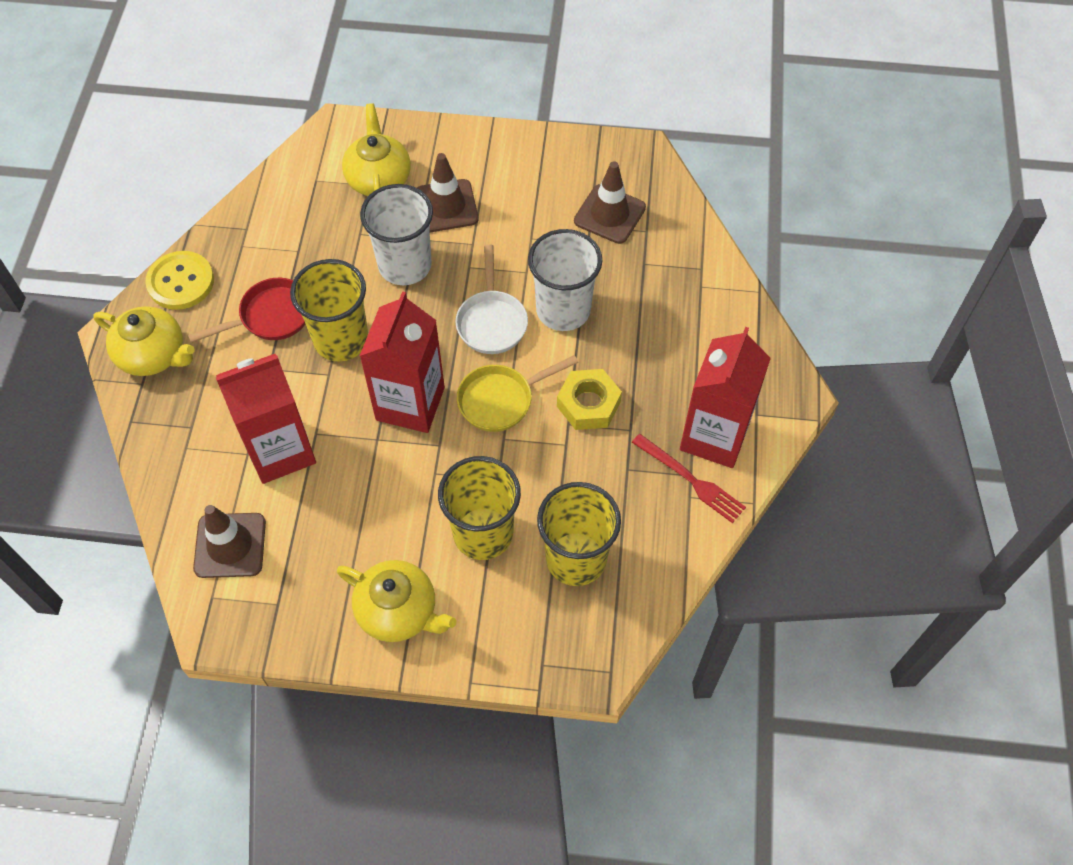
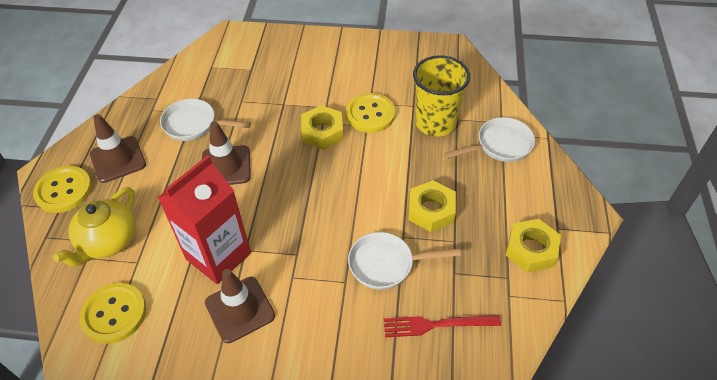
red carton: 3 -> 1
red pan: 1 -> 0
white cup: 2 -> 0
white pan: 1 -> 3
yellow button: 1 -> 3
yellow cup: 3 -> 1
yellow nut: 1 -> 3
yellow pan: 1 -> 0
yellow teapot: 3 -> 1

